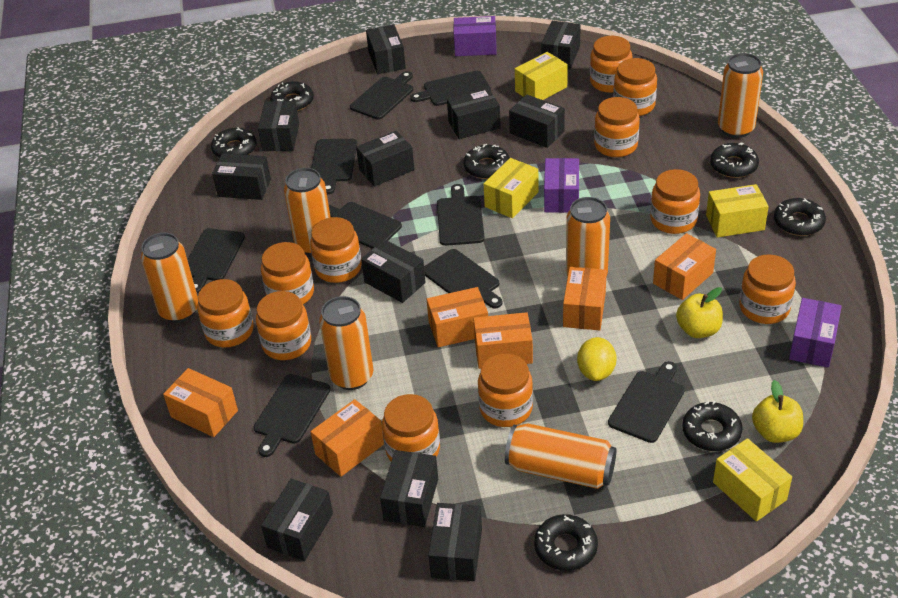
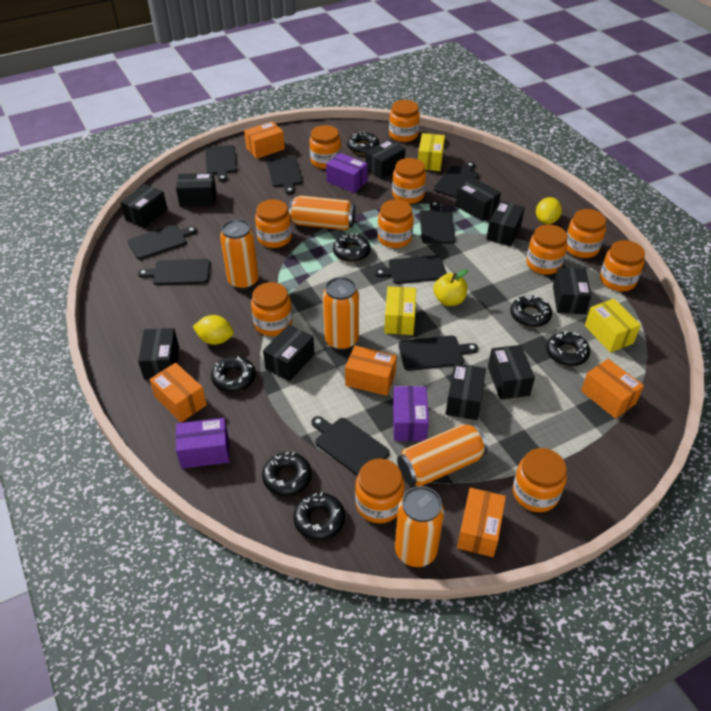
black box: 11 -> 10
orange box: 6 -> 5
orange can: 6 -> 5
yellow apple: 2 -> 1
yellow box: 4 -> 3
yellow lemon: 1 -> 2

